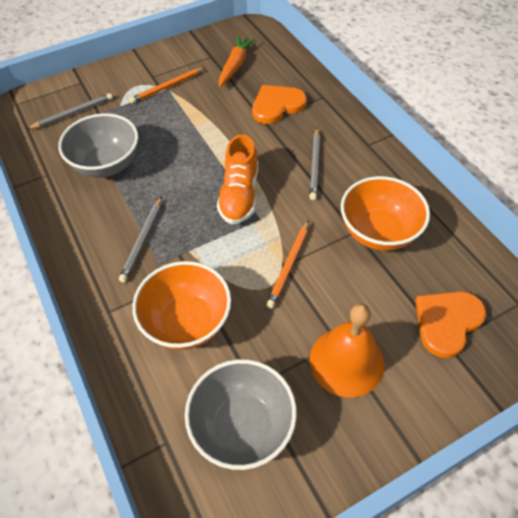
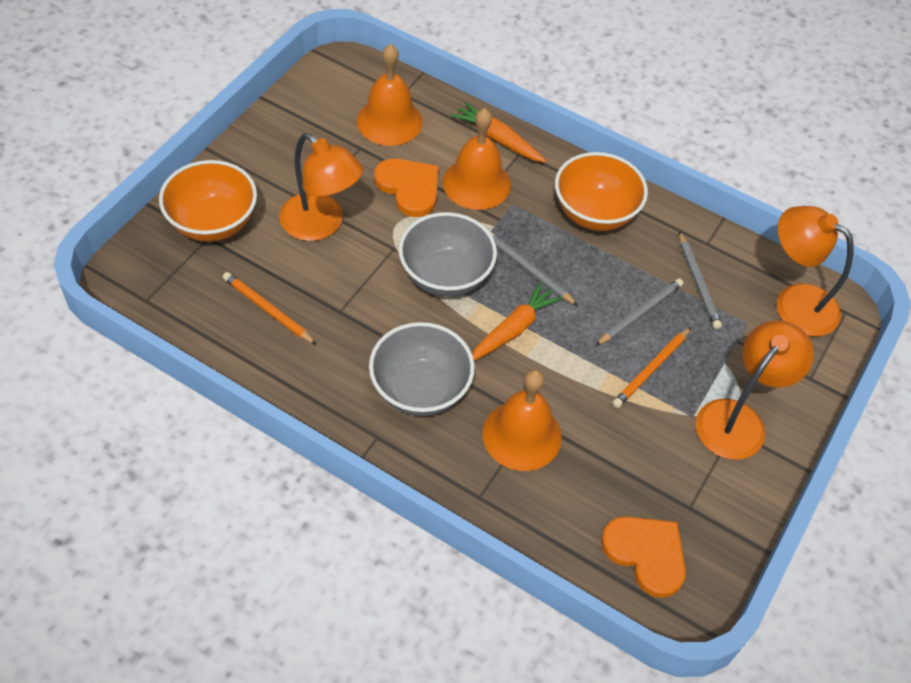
orange bell: 1 -> 3
orange carrot: 1 -> 2
orange lamp: 0 -> 3
orange shoe: 1 -> 0

